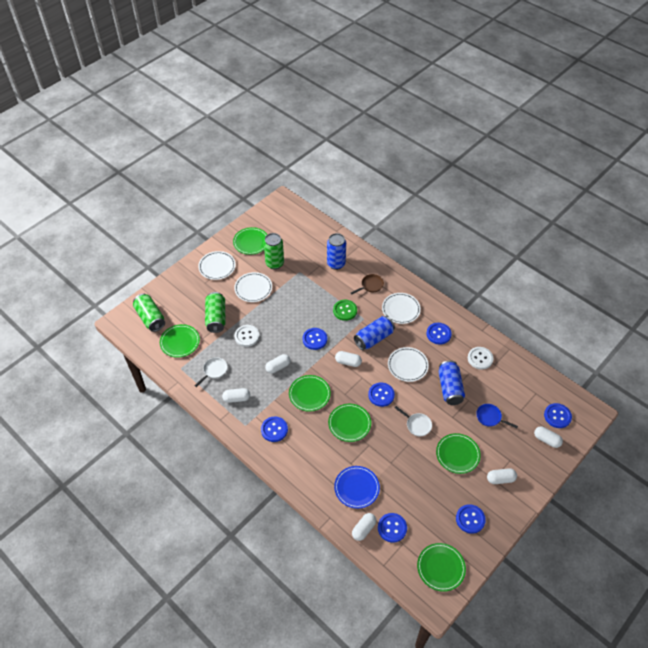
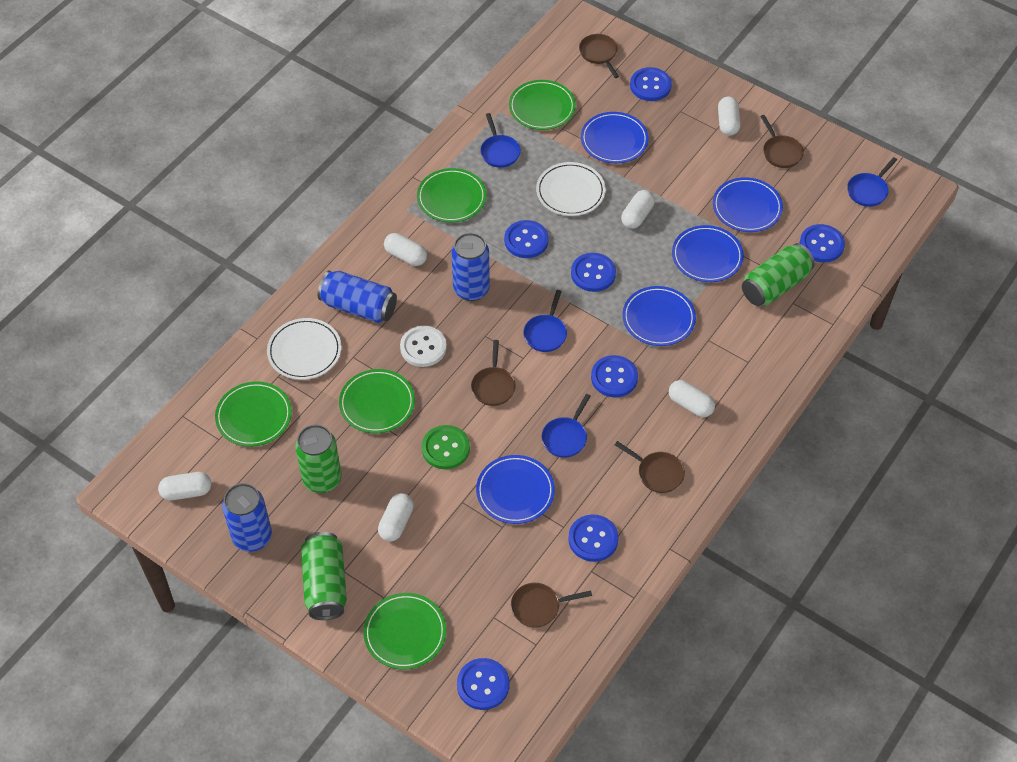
blue pan: 1 -> 4
blue plate: 1 -> 5
brown pan: 1 -> 5
green plate: 6 -> 5
white button: 2 -> 1
white pan: 2 -> 0
white plate: 4 -> 2

